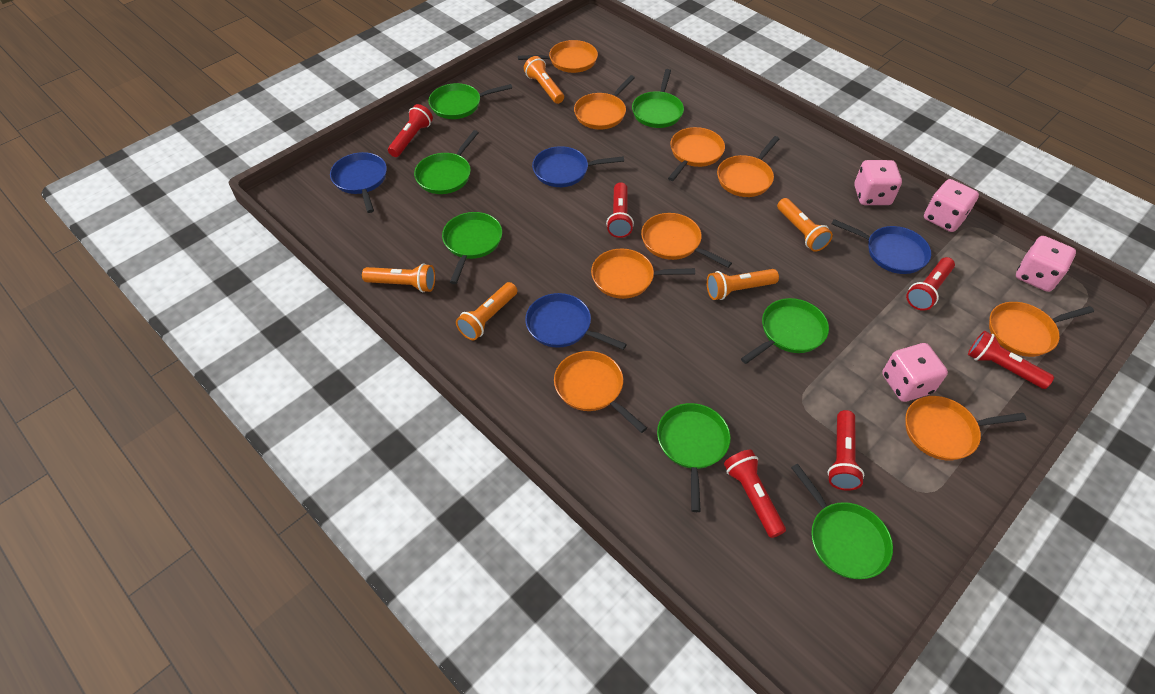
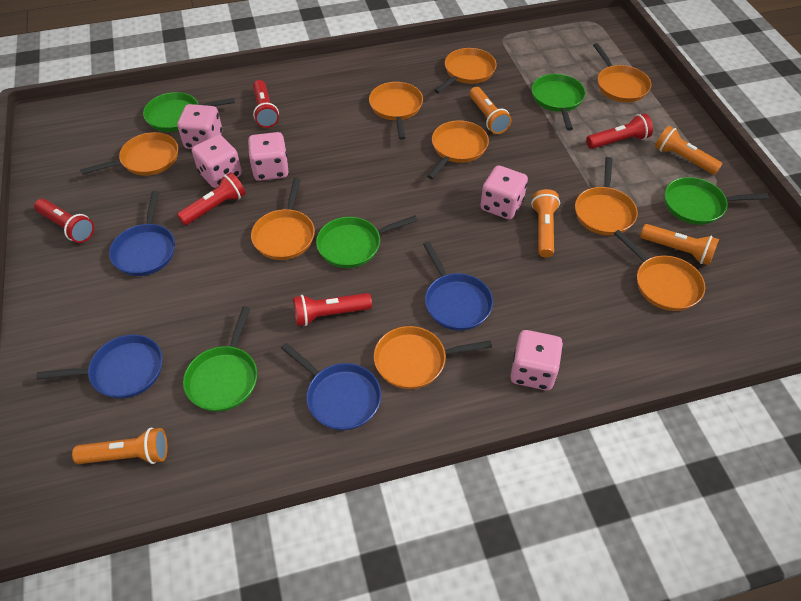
green pan: 7 -> 5
pink dice: 4 -> 5
red flashlight: 6 -> 5

